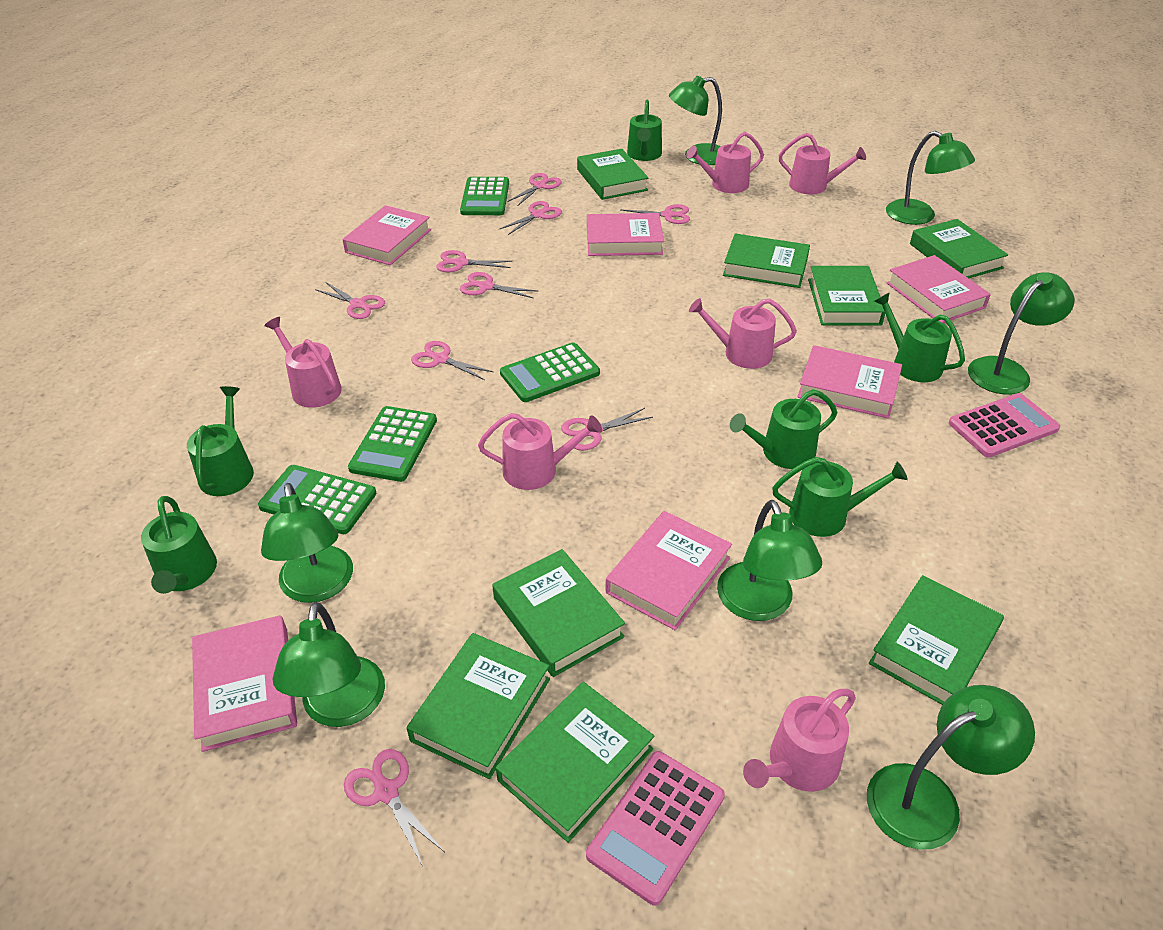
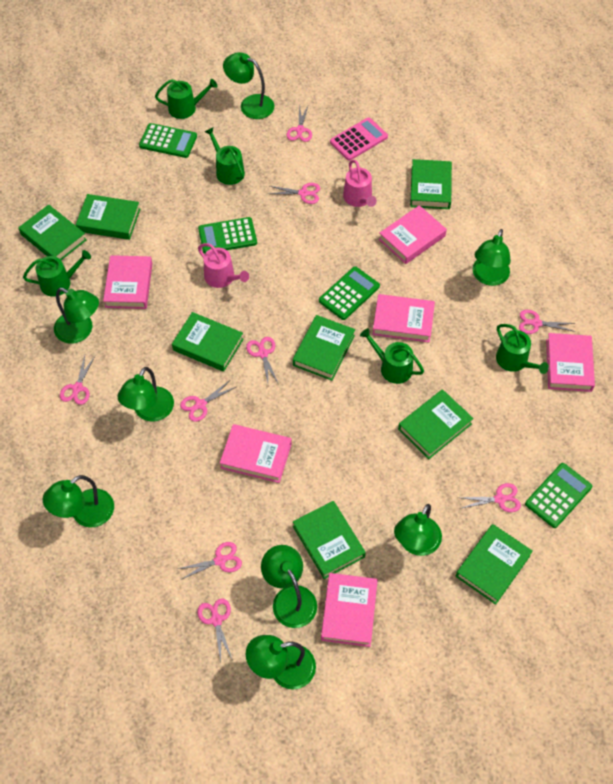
green lamp: 7 -> 8
green watering can: 6 -> 5
pink calculator: 2 -> 1
pink watering can: 6 -> 2

